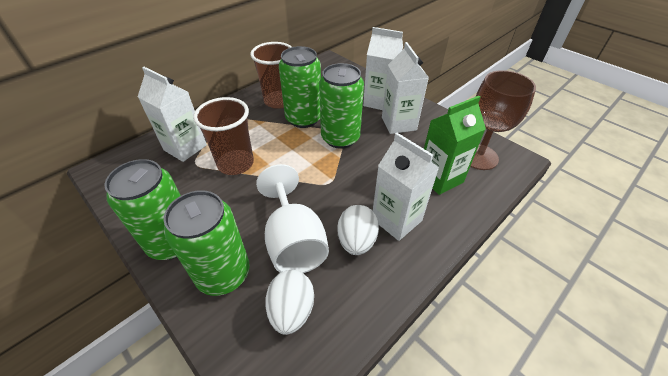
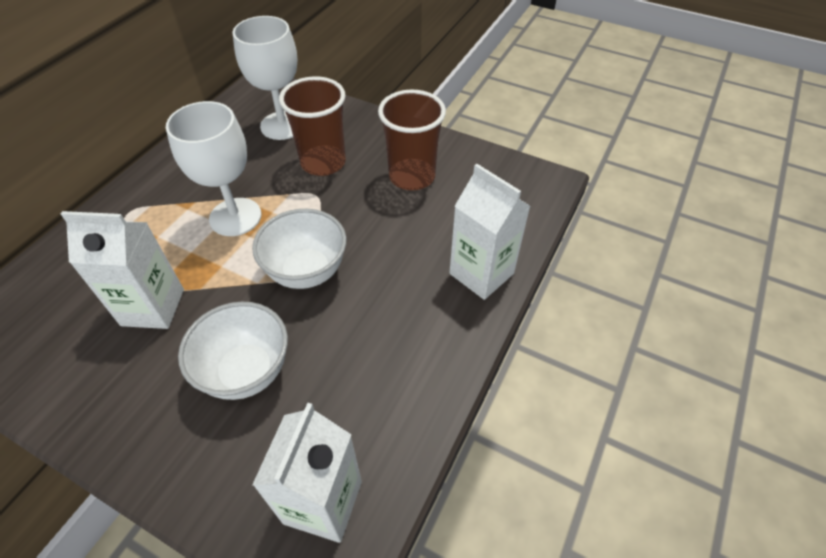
brown goblet: 1 -> 0
green can: 4 -> 0
green carton: 1 -> 0
white bowl: 0 -> 2
white carton: 4 -> 3
white egg: 2 -> 0
white goblet: 1 -> 2

